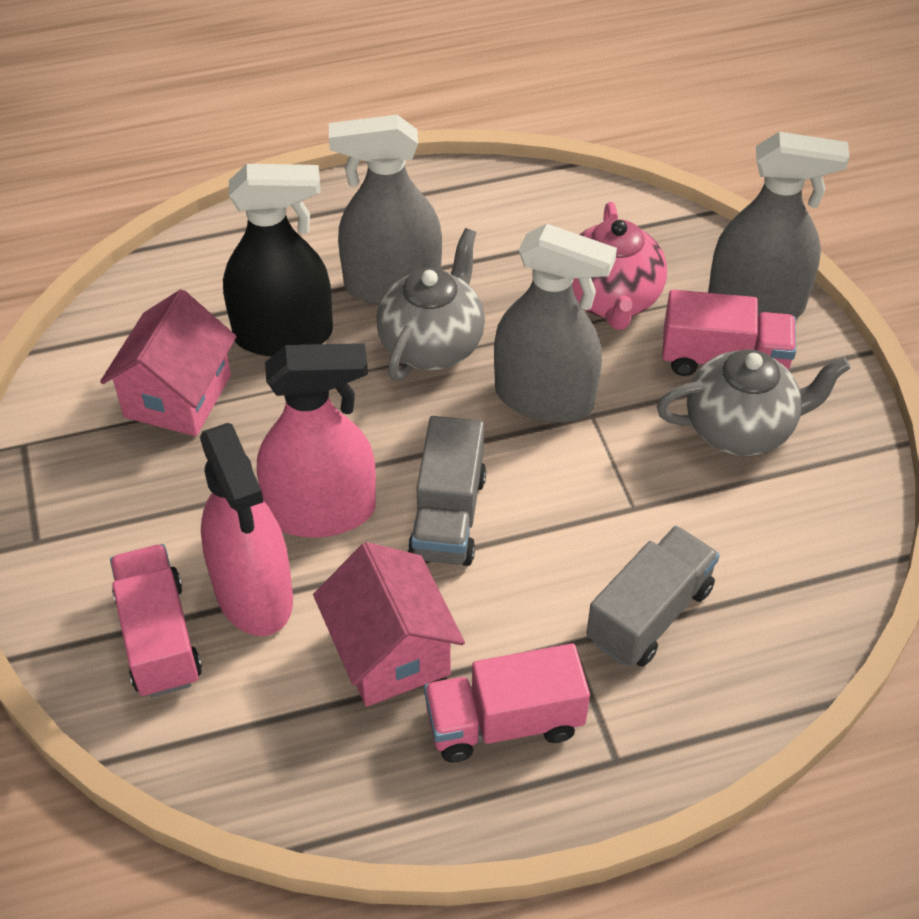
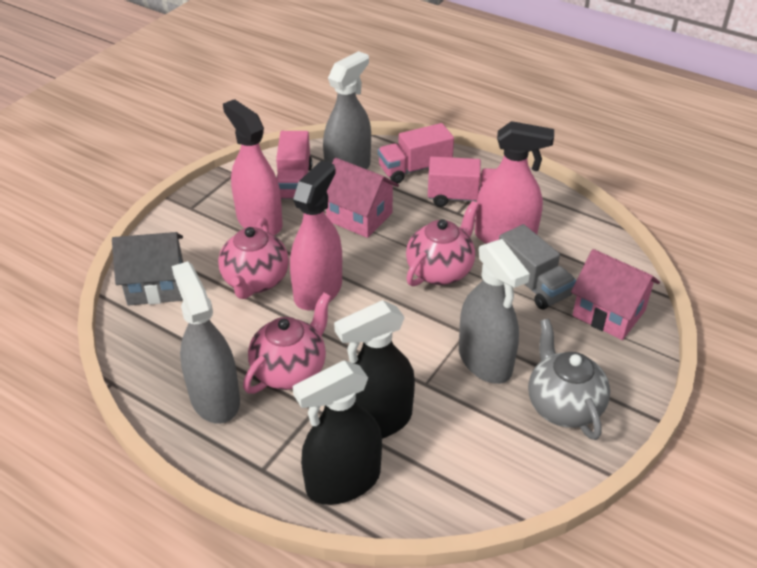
black spray bottle: 1 -> 2
grey house: 0 -> 1
grey teapot: 2 -> 1
grey truck: 2 -> 1
pink spray bottle: 2 -> 3
pink teapot: 1 -> 3

